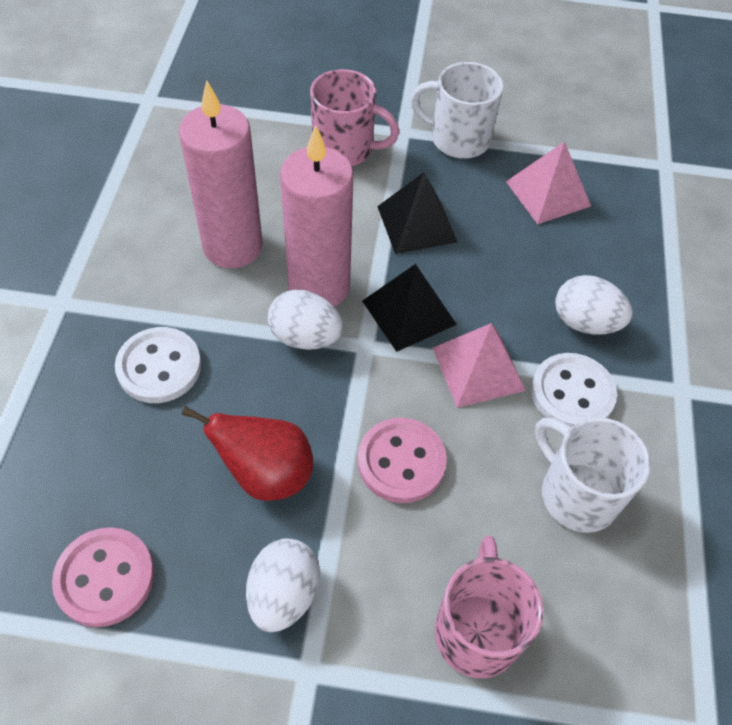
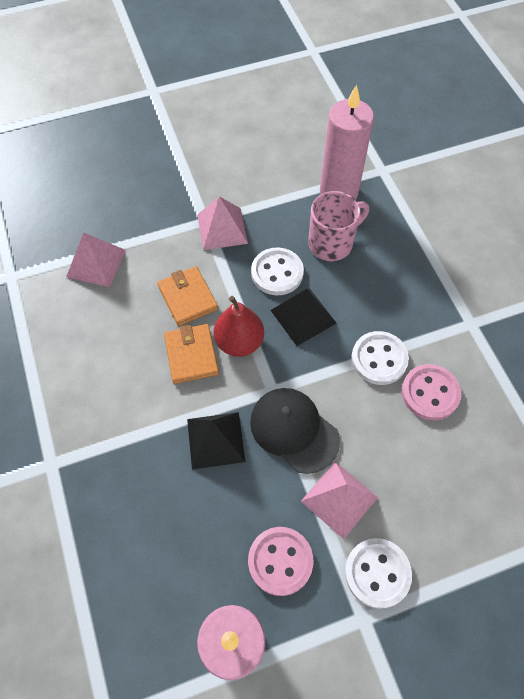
black cap: 0 -> 1
orange wallet: 0 -> 2
pink mug: 2 -> 1
pink pyramid: 2 -> 3
white button: 2 -> 3
white egg: 3 -> 0
white mug: 2 -> 0

